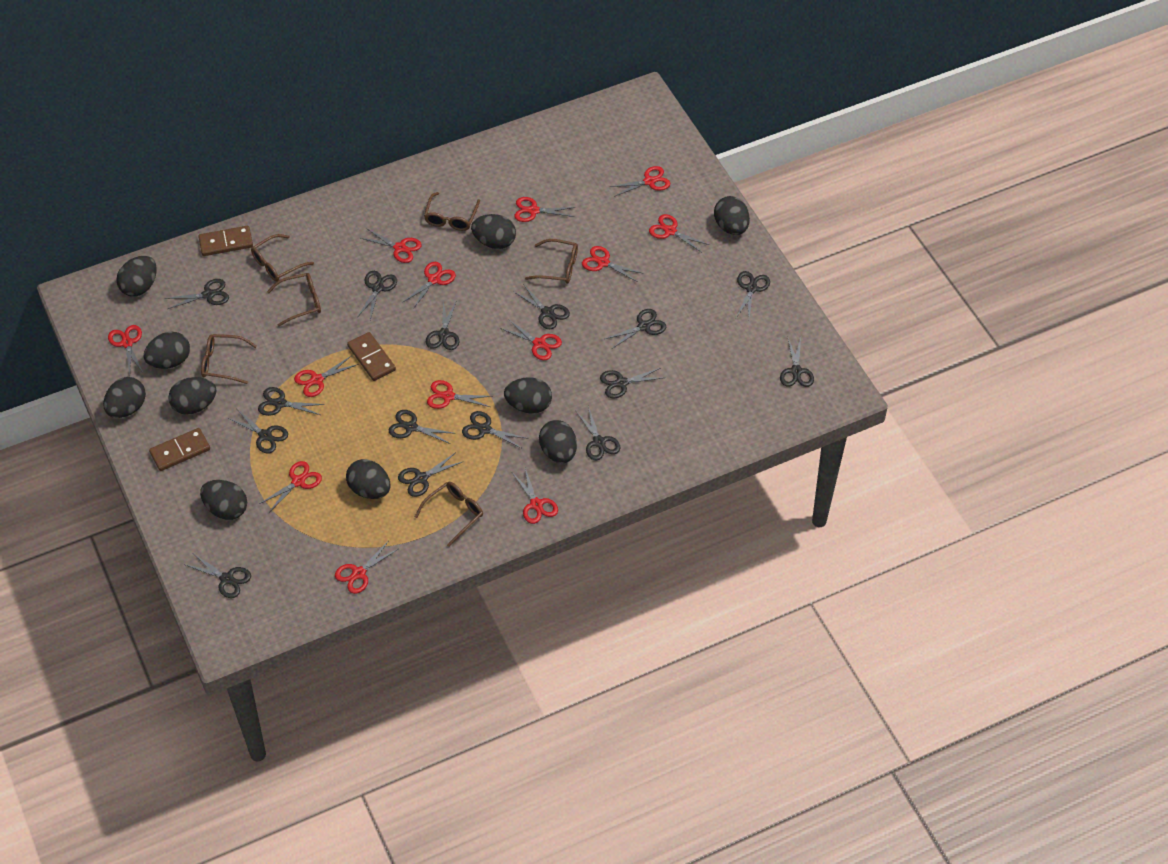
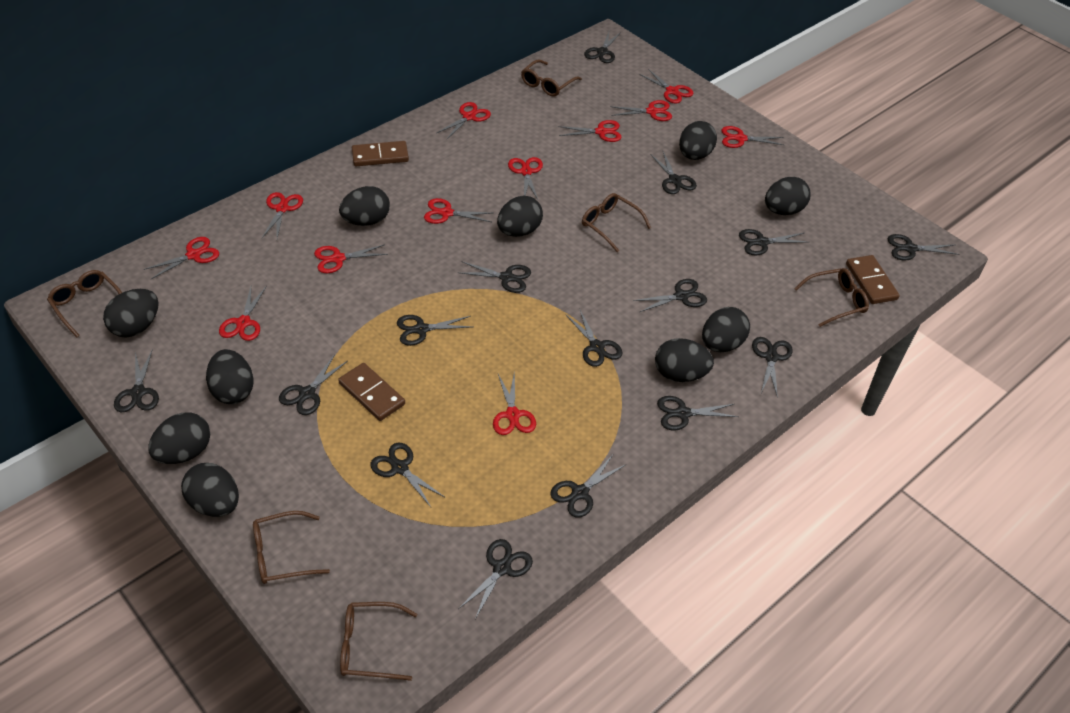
red scissors: 13 -> 12

